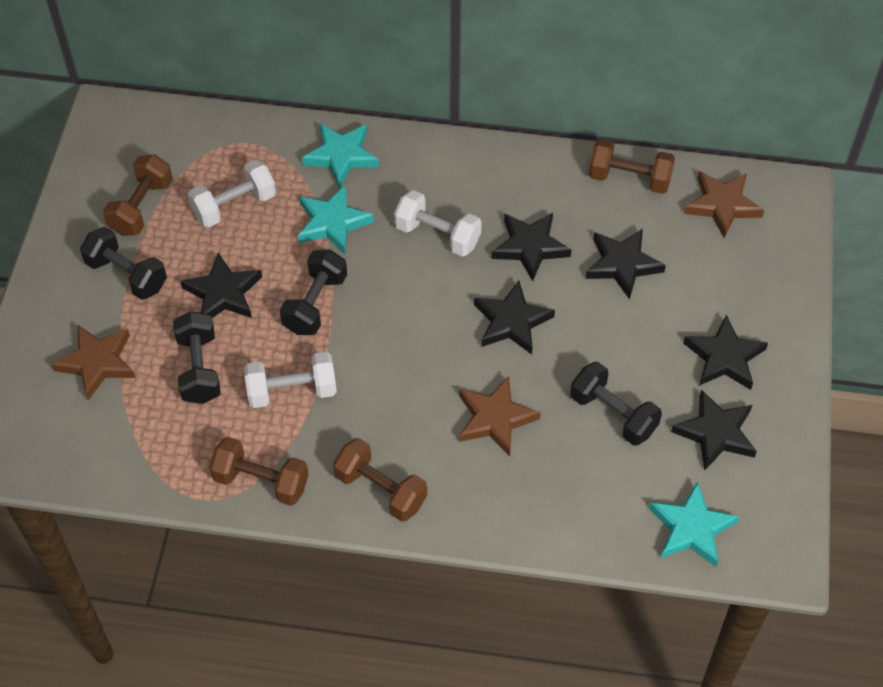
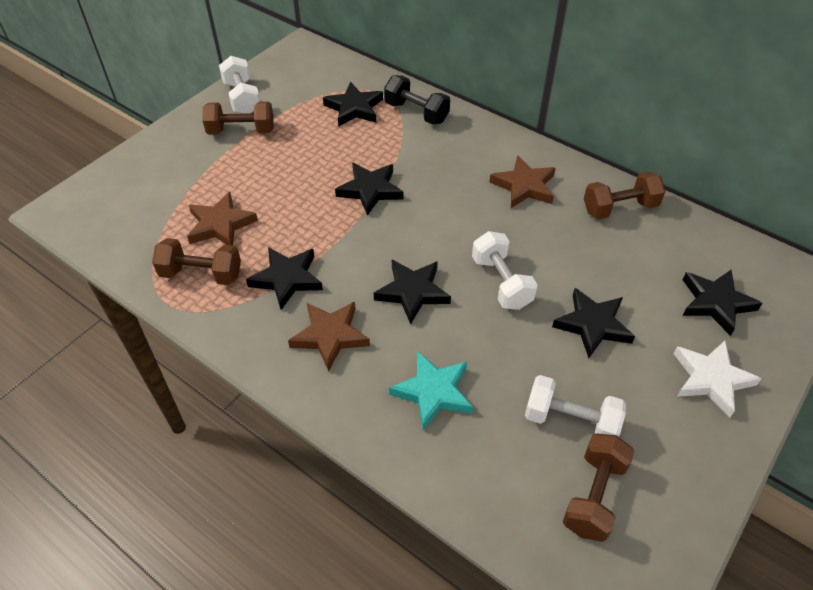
black dumbbell: 4 -> 1
turquoise star: 3 -> 1
white star: 0 -> 1

